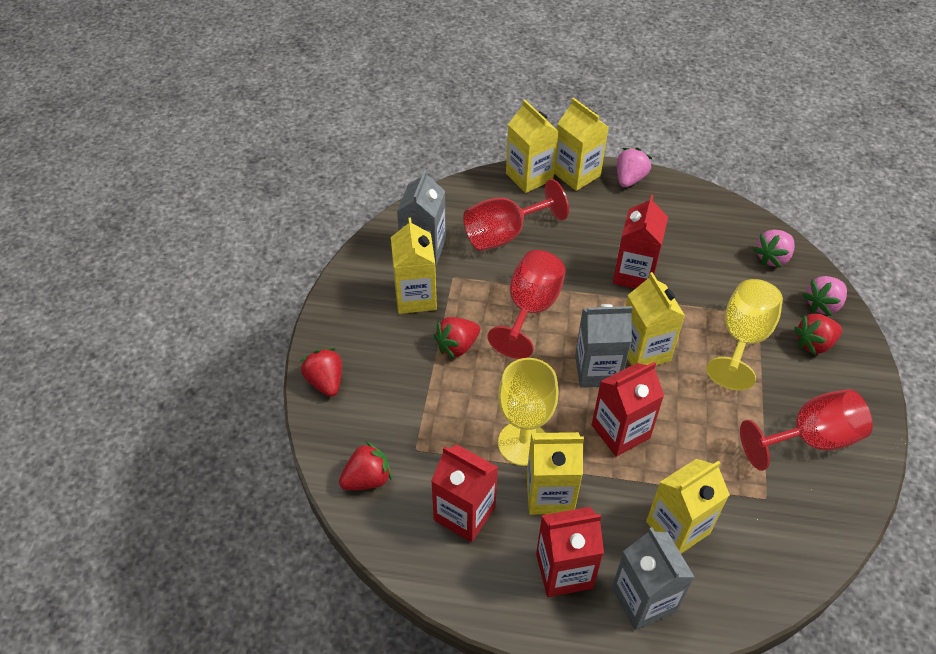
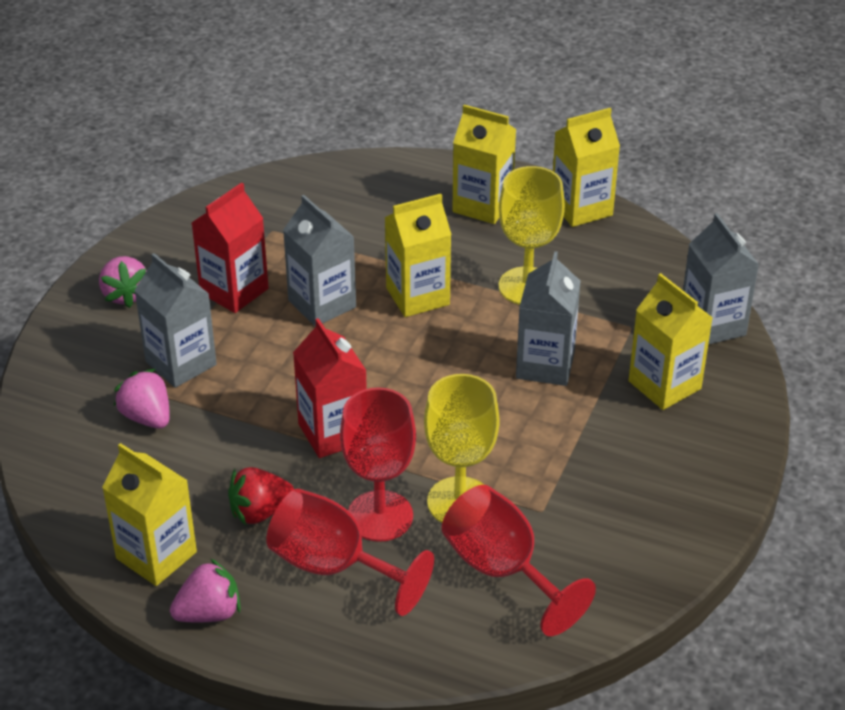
grey carton: 3 -> 4
red carton: 4 -> 2
red strawberry: 4 -> 1
yellow carton: 6 -> 5

